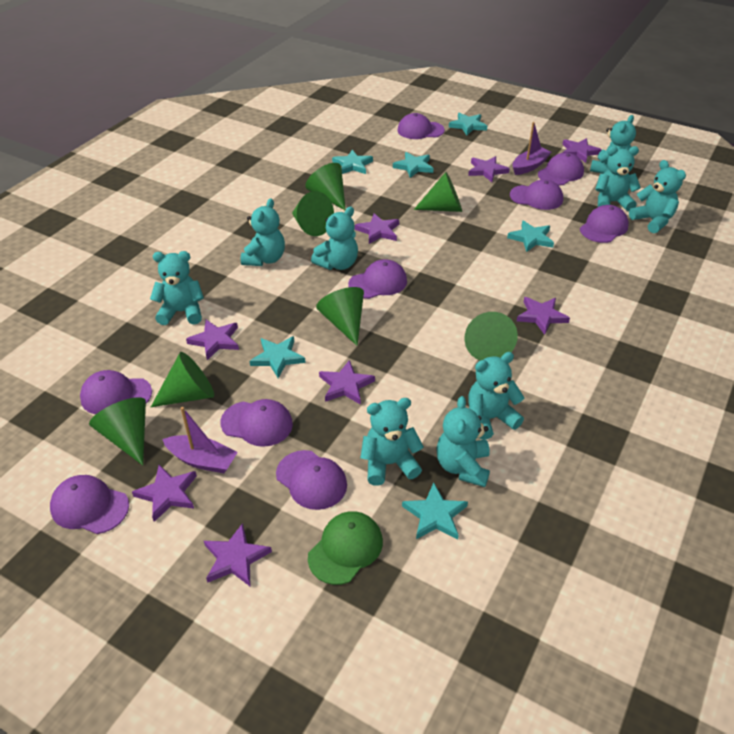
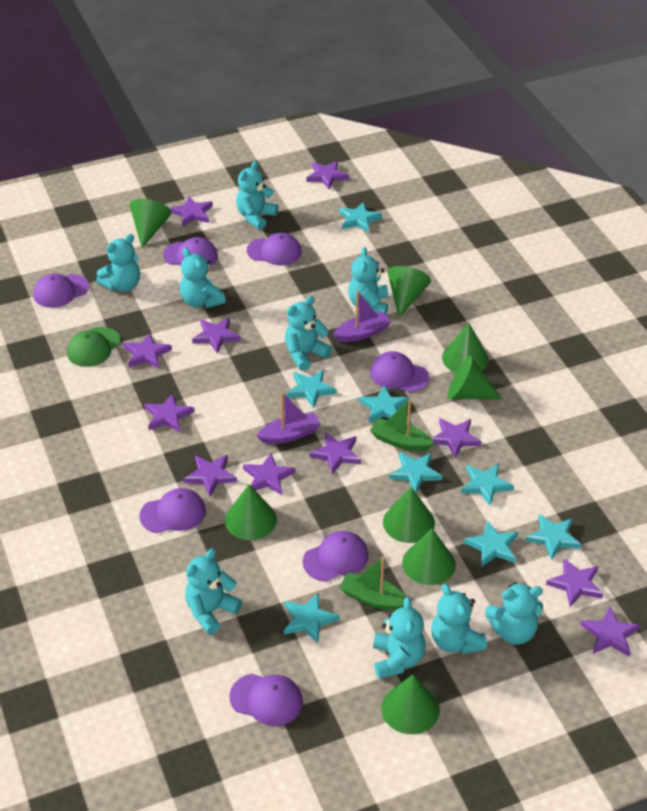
green boat: 0 -> 2
green cone: 7 -> 8
purple cap: 9 -> 7
purple star: 8 -> 11
turquoise star: 6 -> 8

